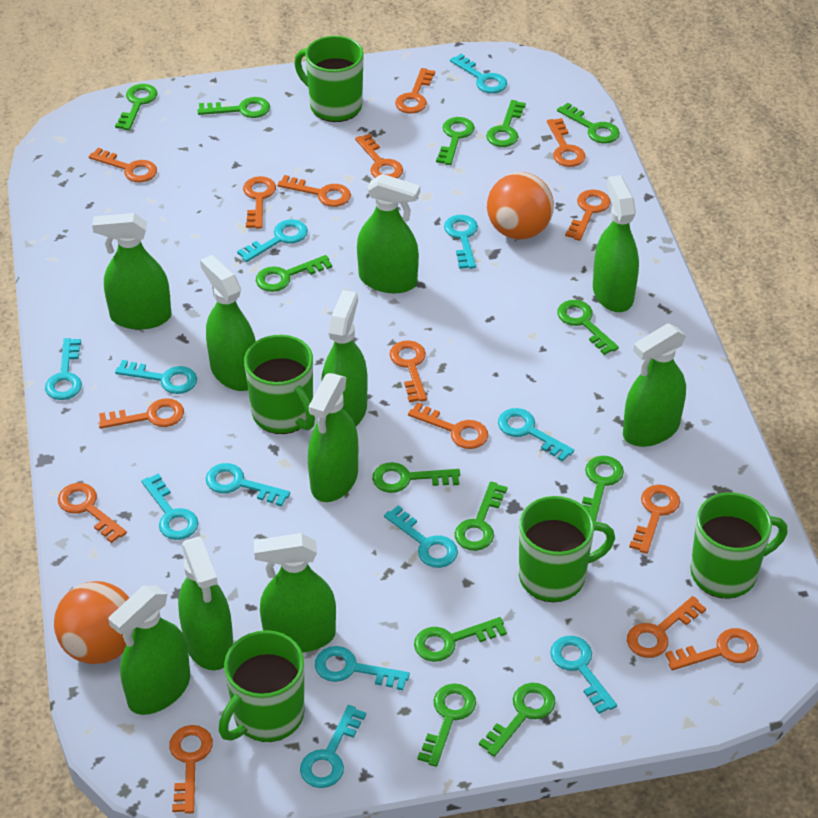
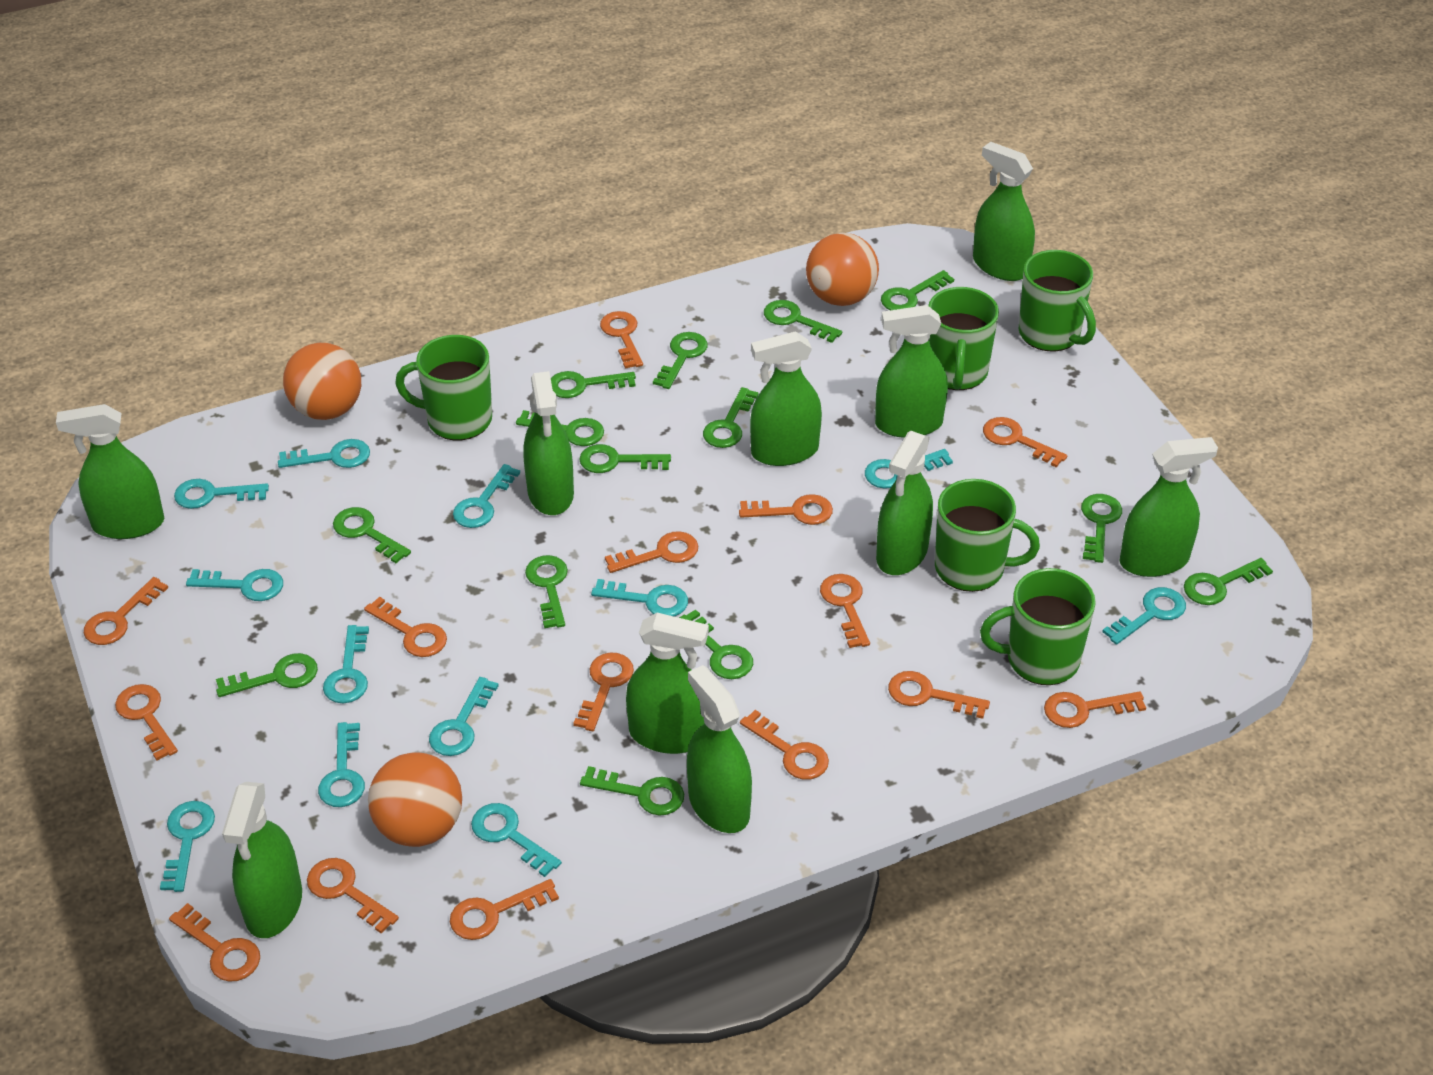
green key: 13 -> 14
orange ball: 2 -> 3

